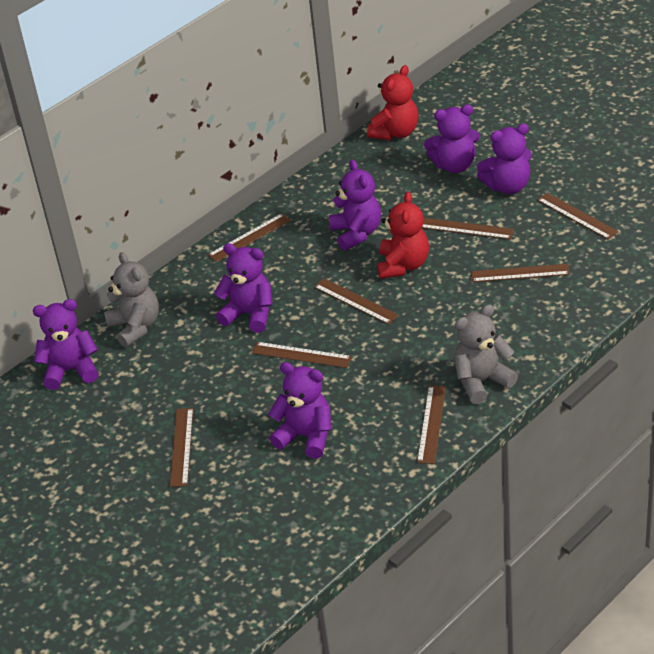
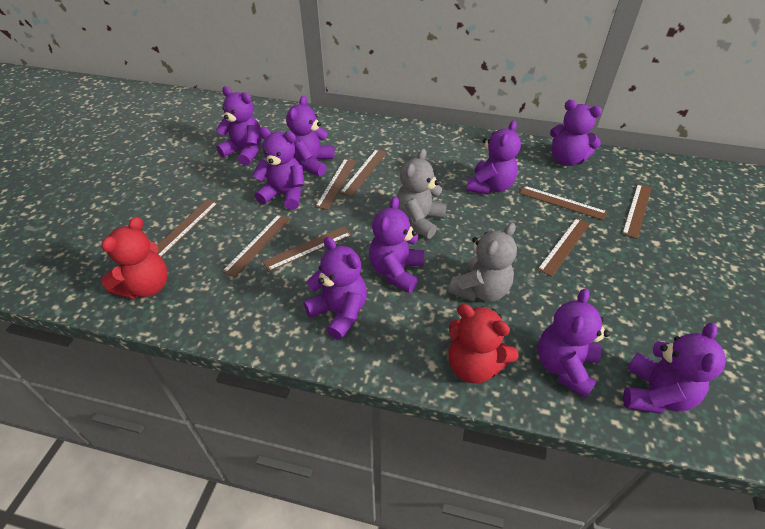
purple teddy bear: 6 -> 9

